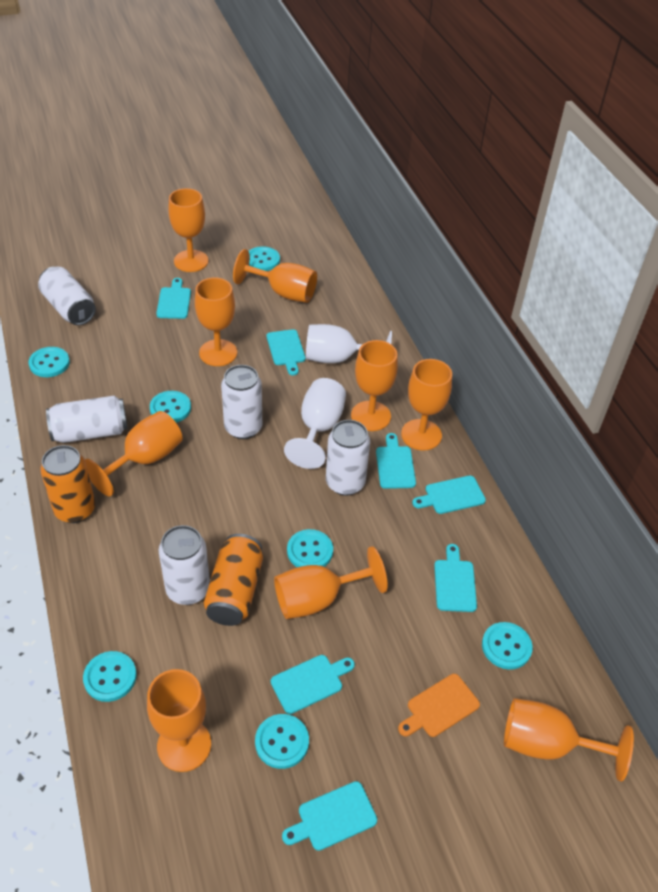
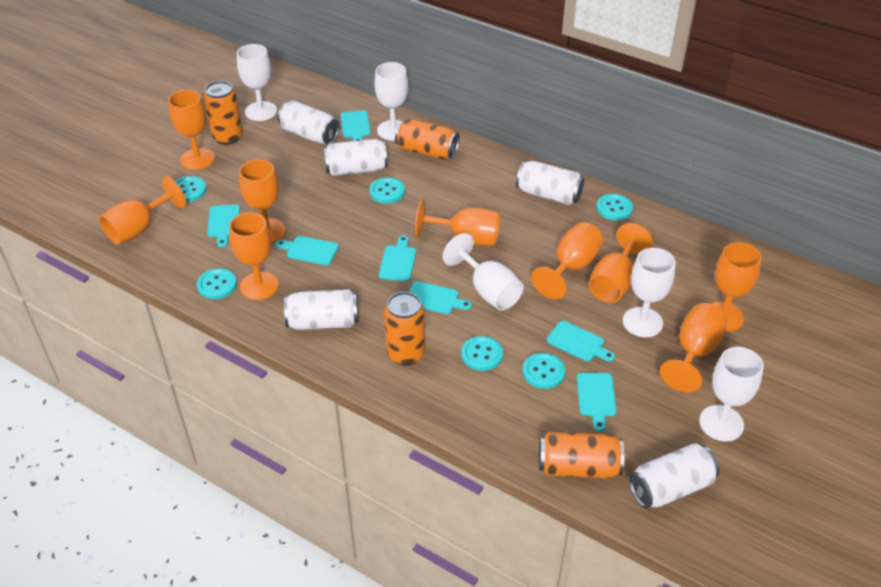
orange can: 2 -> 4
orange cutting board: 1 -> 0
turquoise button: 7 -> 6
white goblet: 2 -> 5

